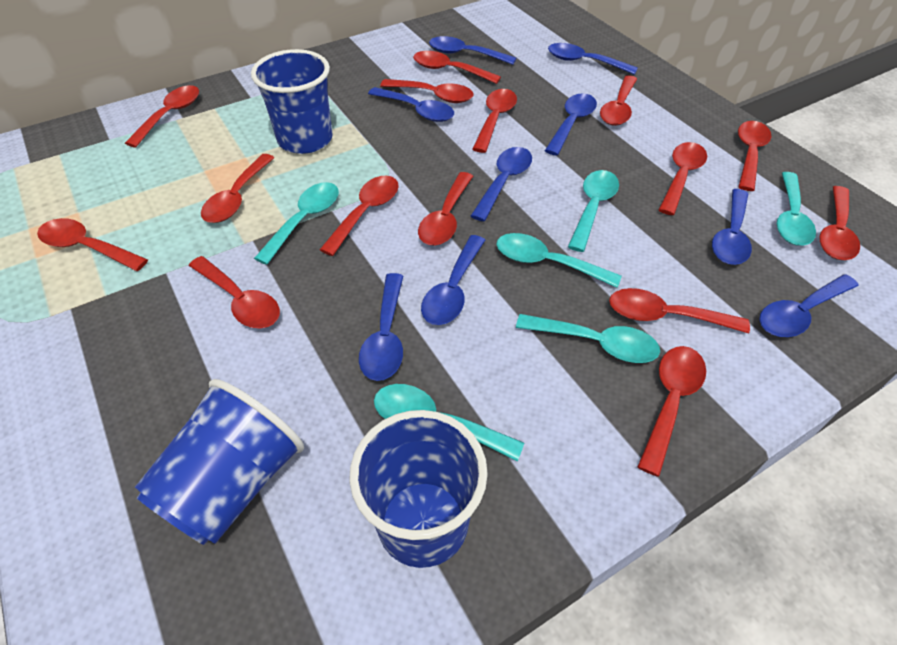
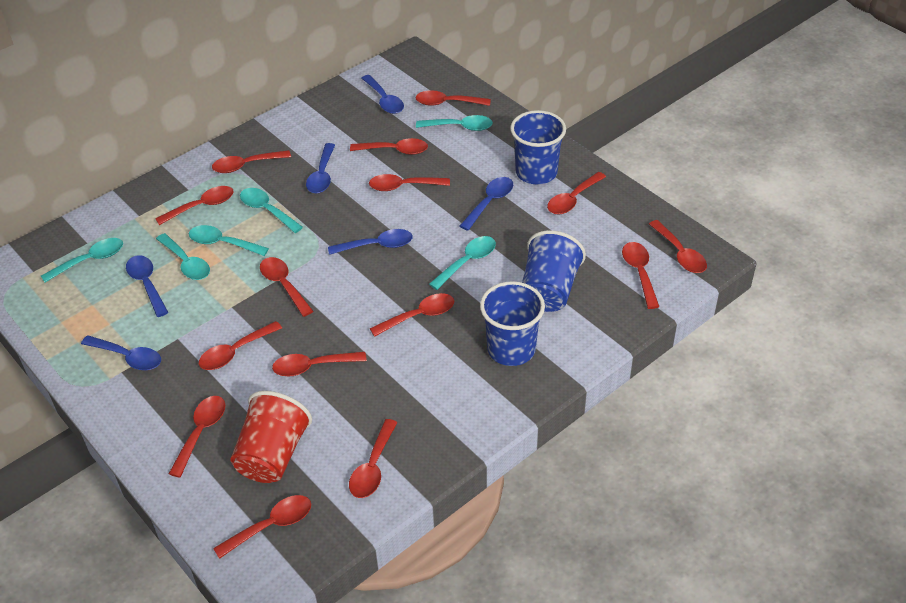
blue spoon: 9 -> 6
red cup: 0 -> 1

